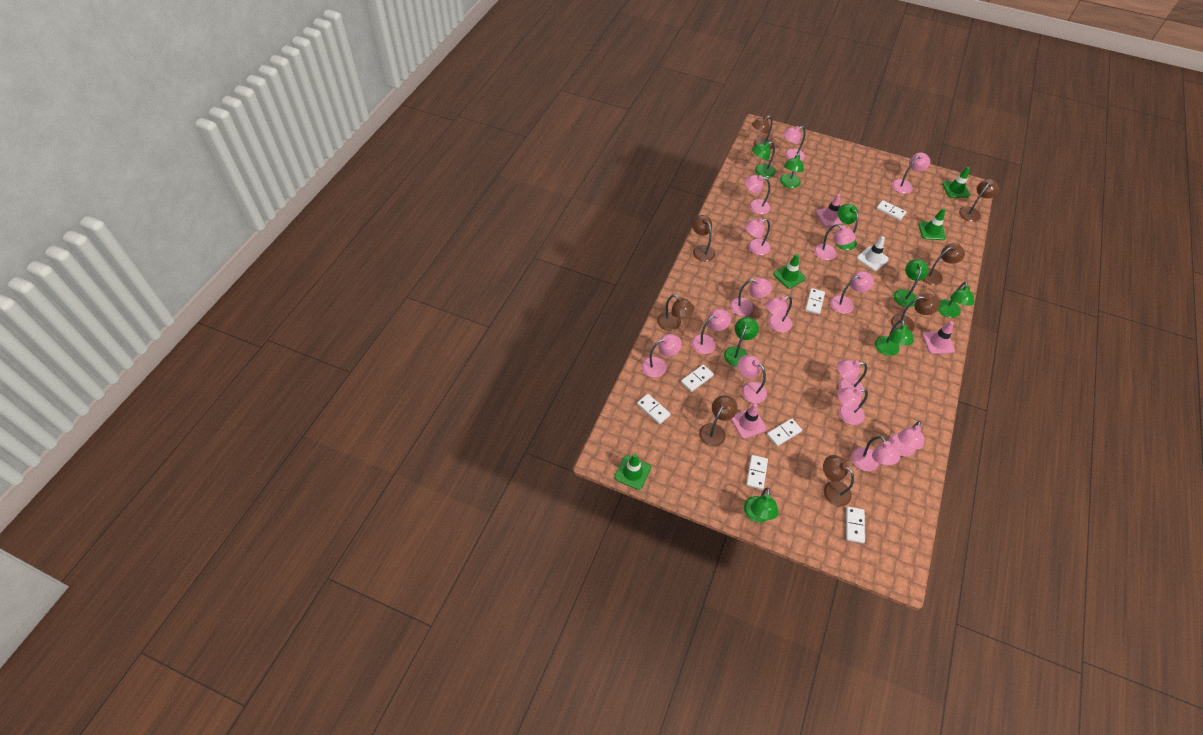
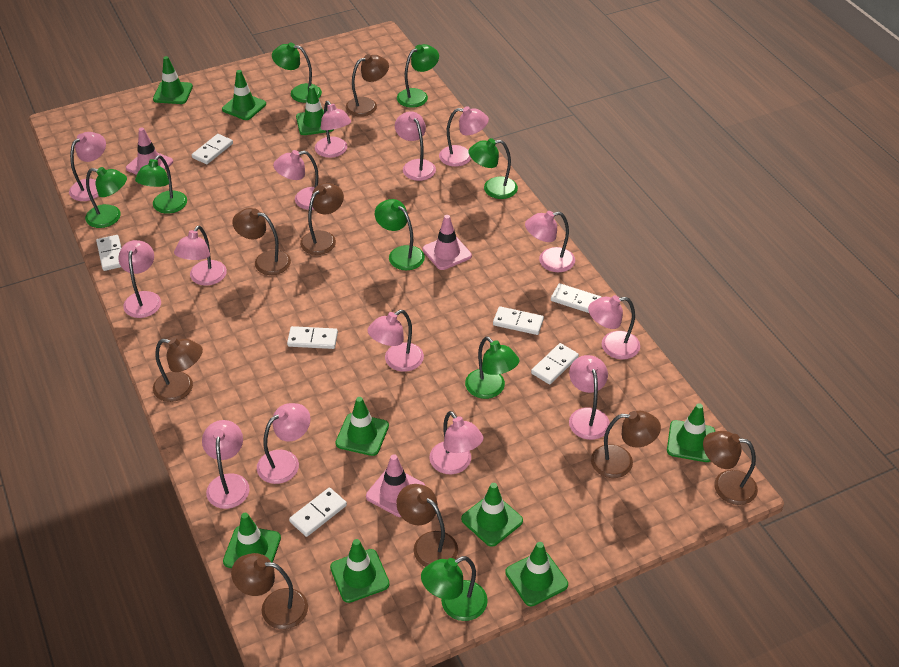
green traffic cone: 4 -> 9
pink lamp: 15 -> 14
white traffic cone: 1 -> 0

